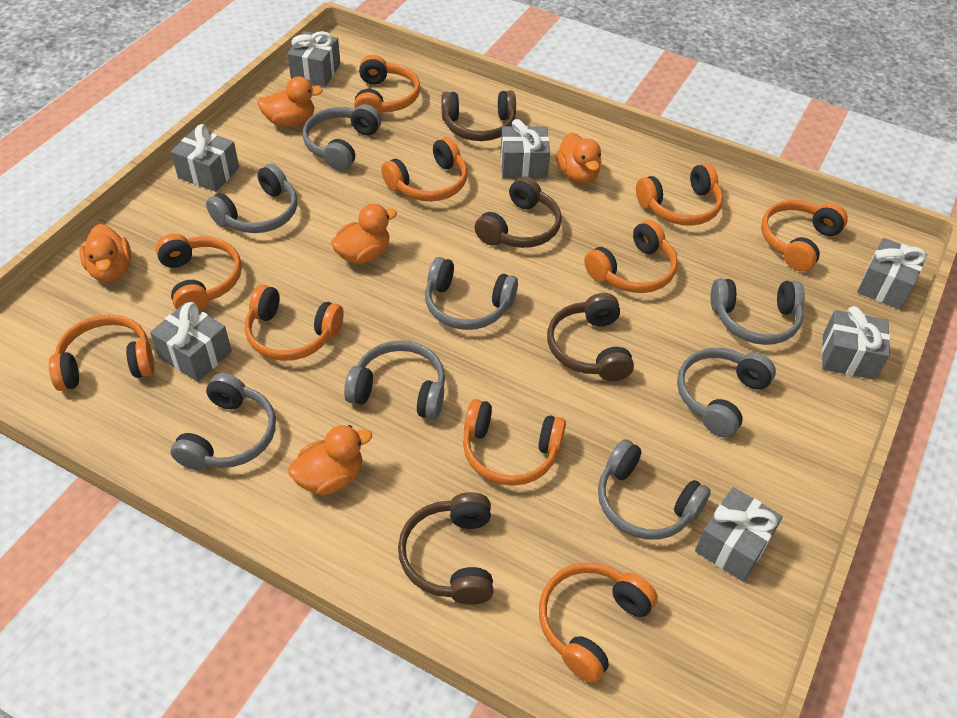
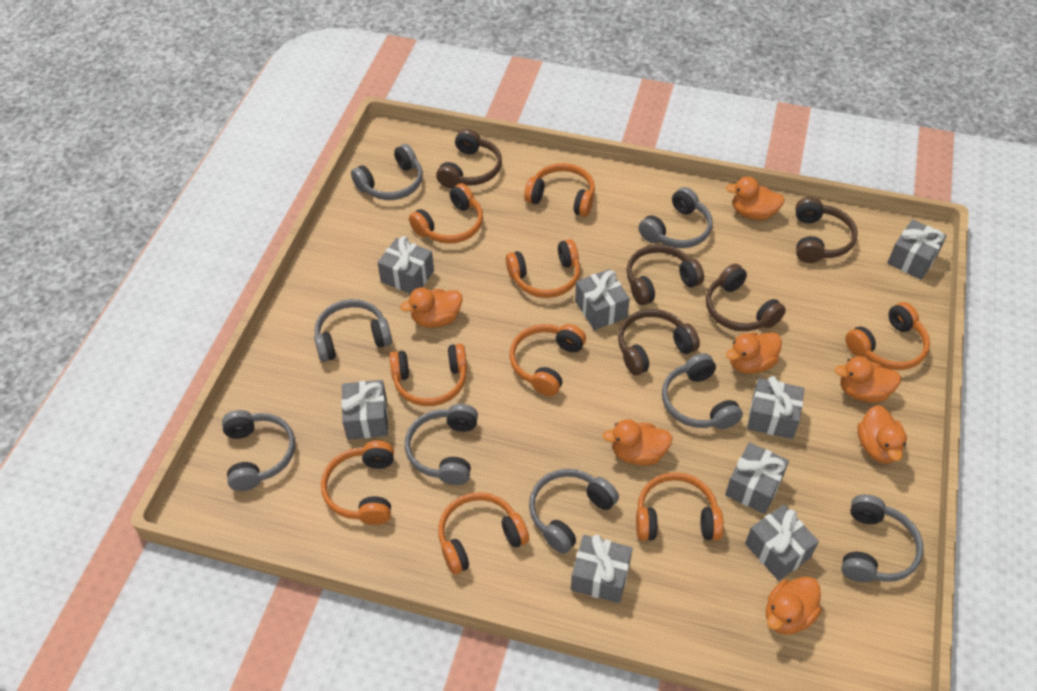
brown headphones: 4 -> 5
grey gift: 7 -> 8
orange duck: 5 -> 7
orange headphones: 10 -> 9

